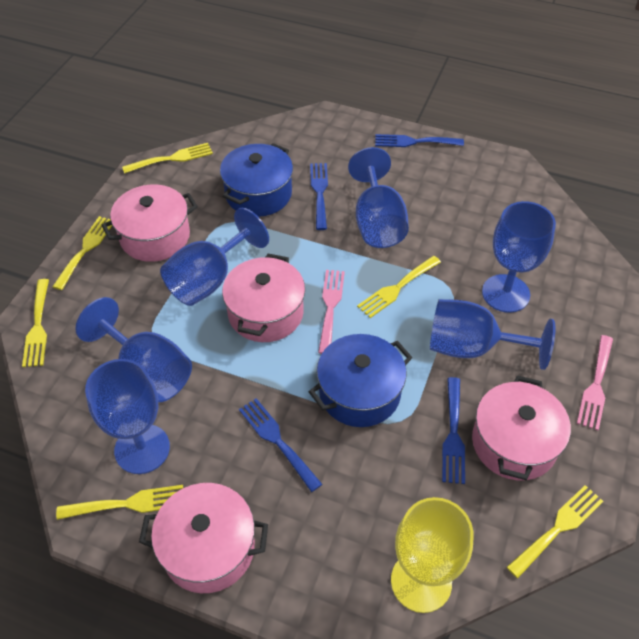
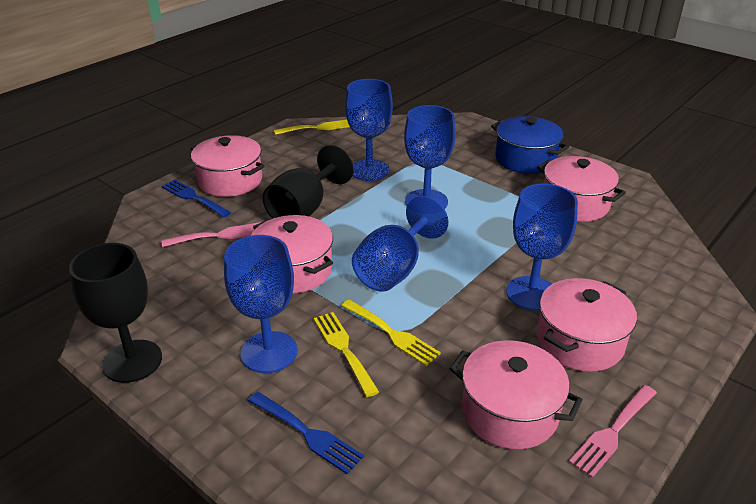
black goblet: 0 -> 2
blue fork: 4 -> 2
blue goblet: 6 -> 5
blue pot: 2 -> 1
pink pot: 4 -> 5
yellow fork: 6 -> 3
yellow goblet: 1 -> 0

